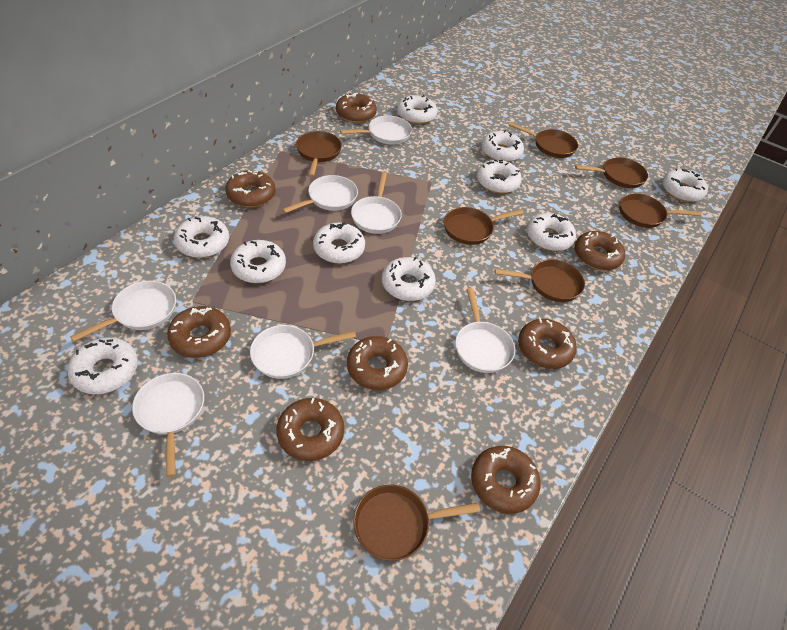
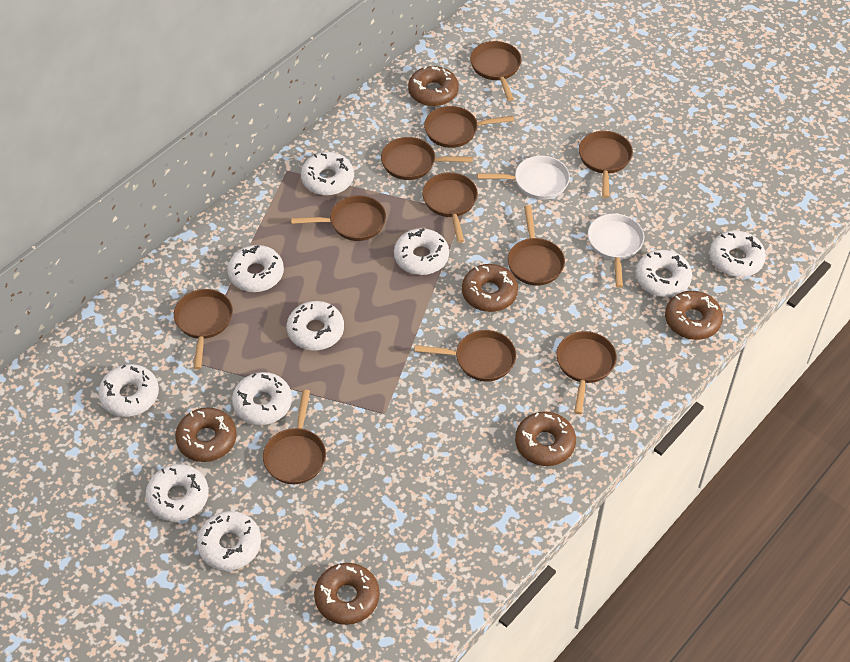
brown donut: 8 -> 6
brown pan: 7 -> 11
white pan: 7 -> 2

